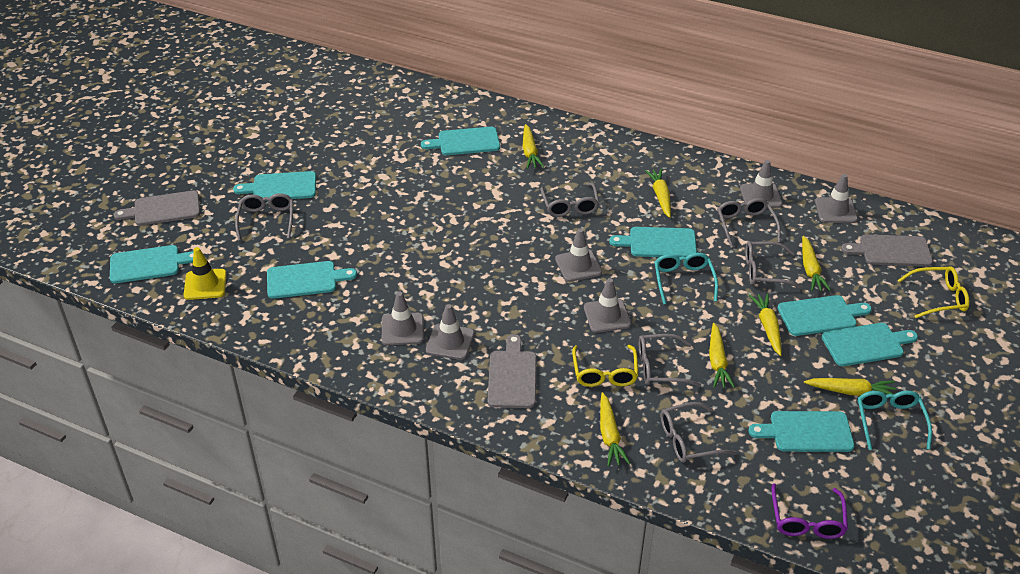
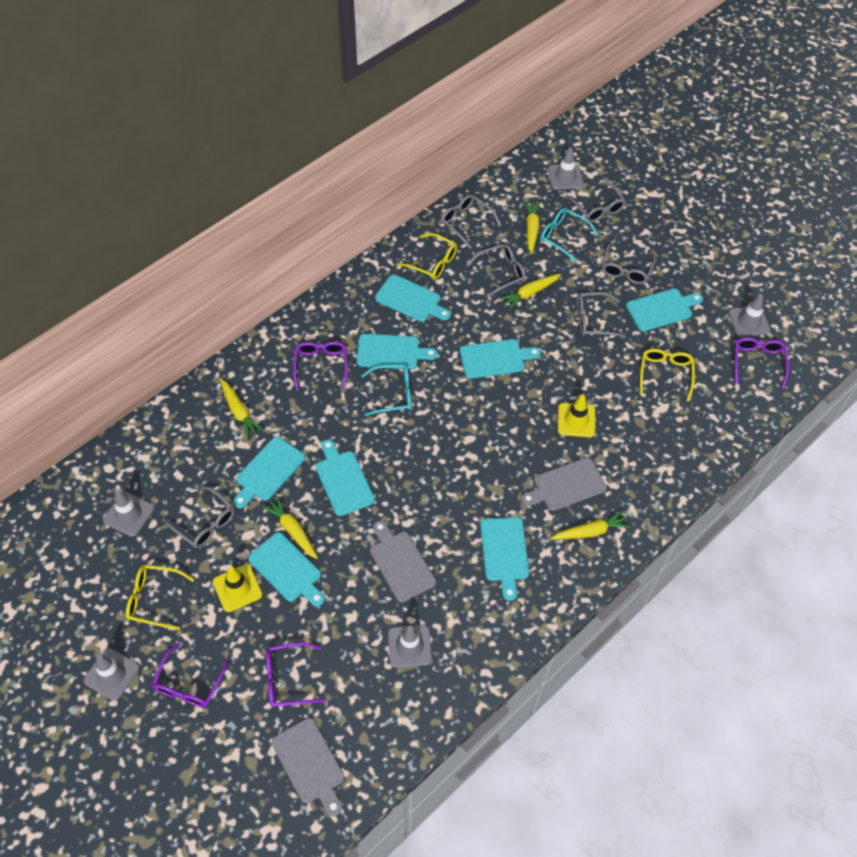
grey traffic cone: 6 -> 5
purple glasses: 1 -> 4
yellow carrot: 7 -> 5
yellow glasses: 2 -> 3
yellow traffic cone: 1 -> 2

